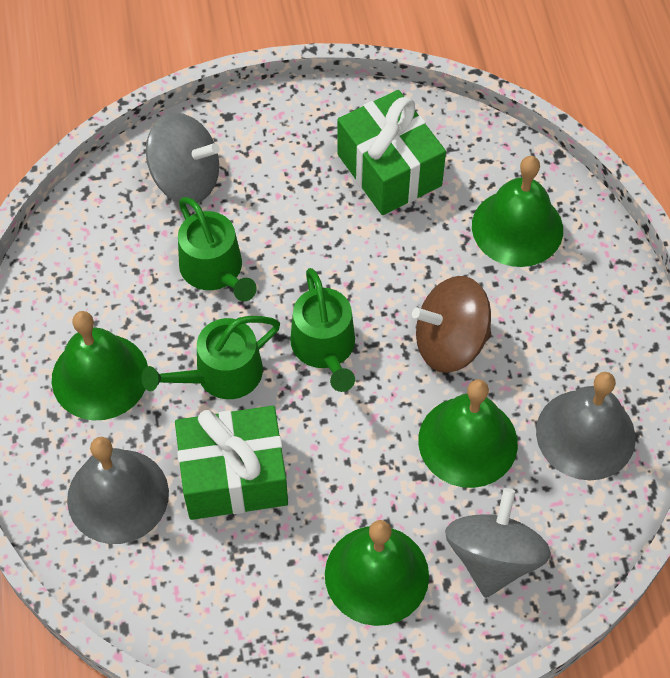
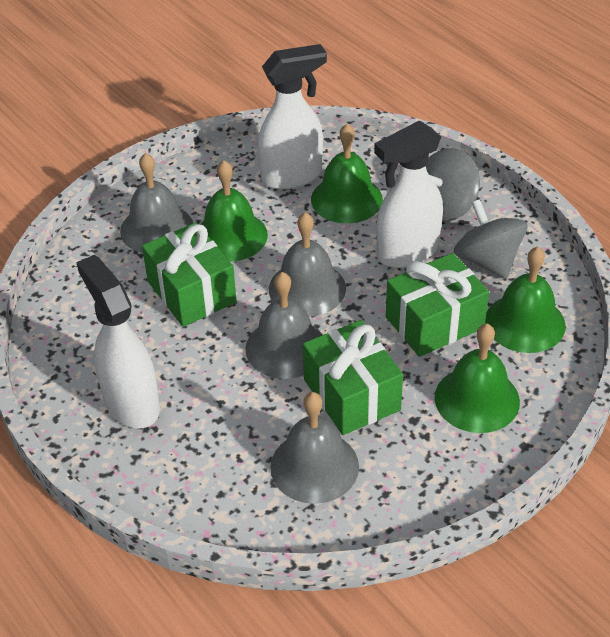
brown spinning top: 1 -> 0
green gift: 2 -> 3
green watering can: 3 -> 0
grey bell: 2 -> 4
white spray bottle: 0 -> 3

